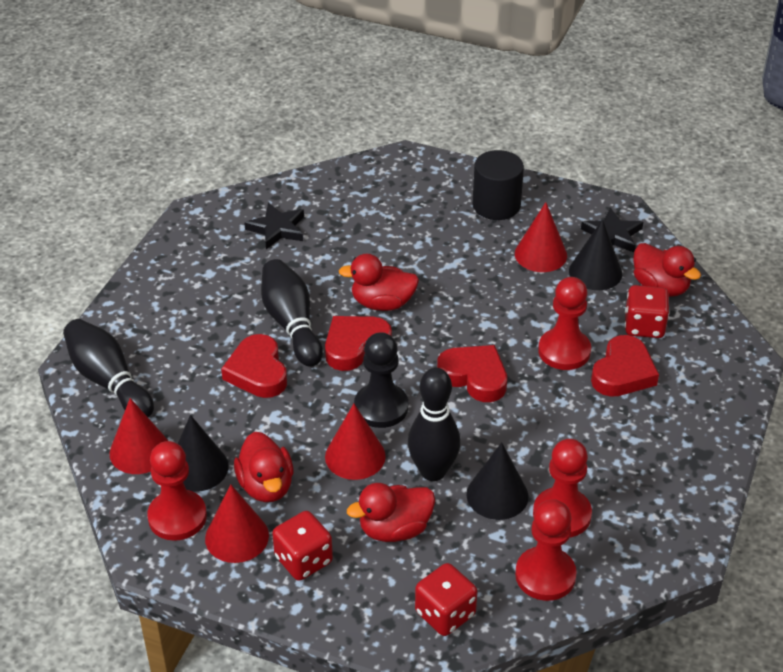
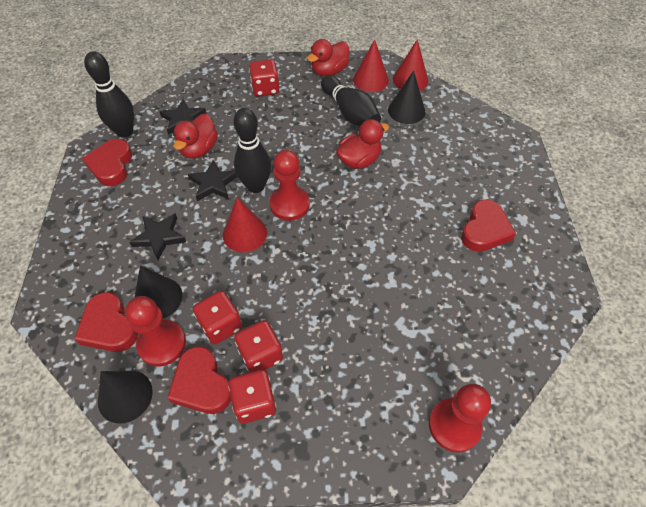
black cylinder: 1 -> 0
black pawn: 1 -> 0
black star: 2 -> 3
red cone: 4 -> 3
red dice: 3 -> 4
red duck: 4 -> 3
red pawn: 4 -> 3

